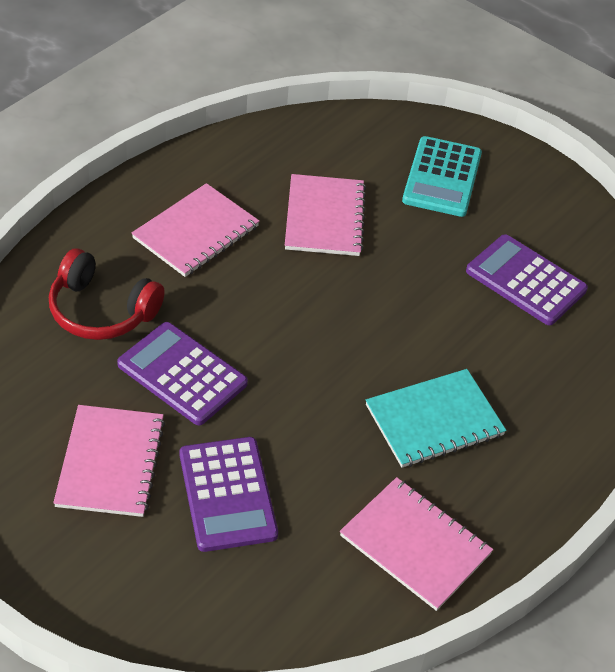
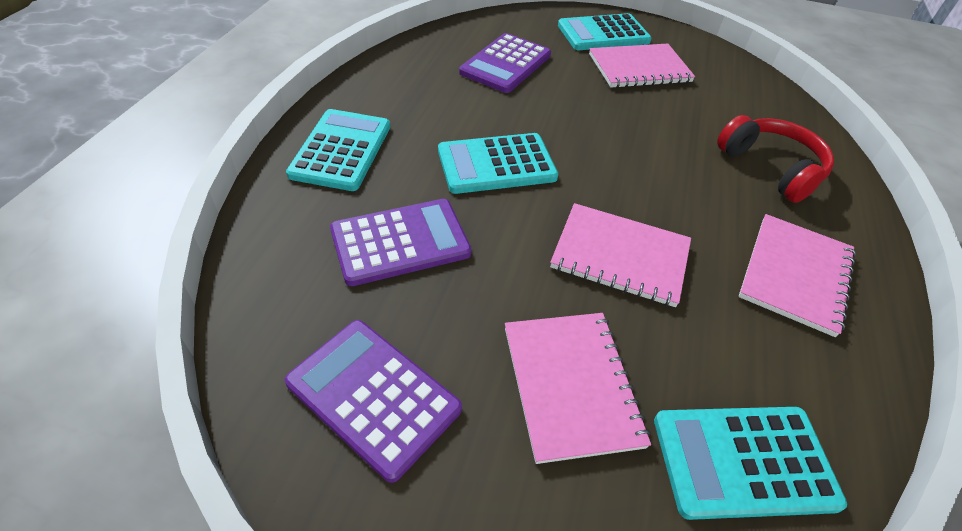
turquoise calculator: 1 -> 4
turquoise notebook: 1 -> 0

